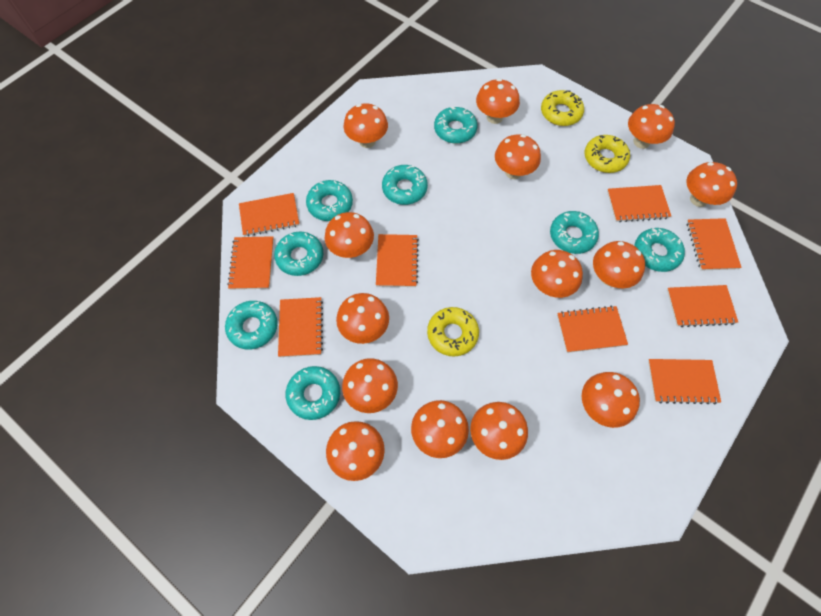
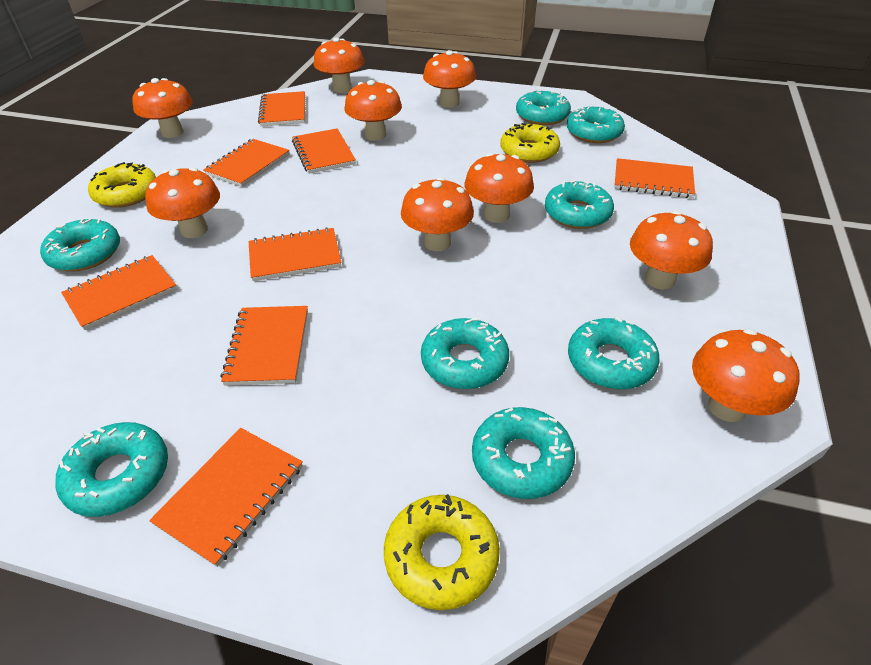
orange mushroom: 14 -> 9
orange notebook: 9 -> 8

